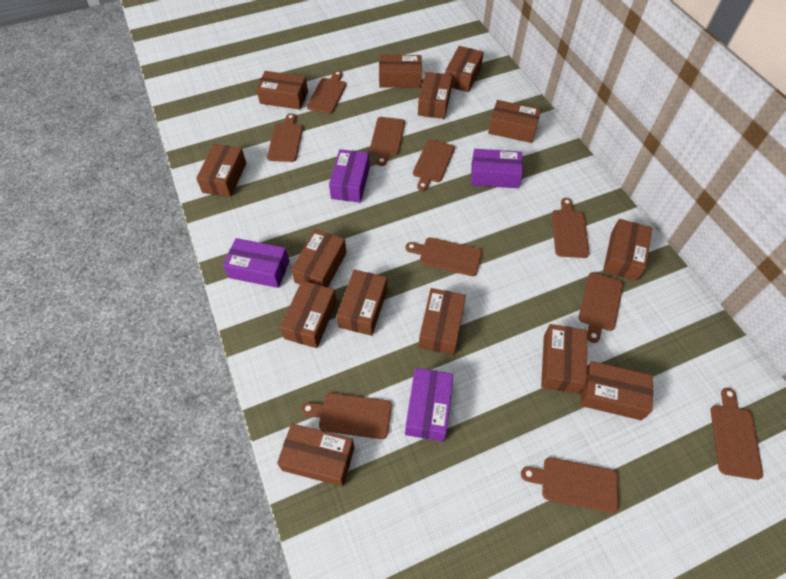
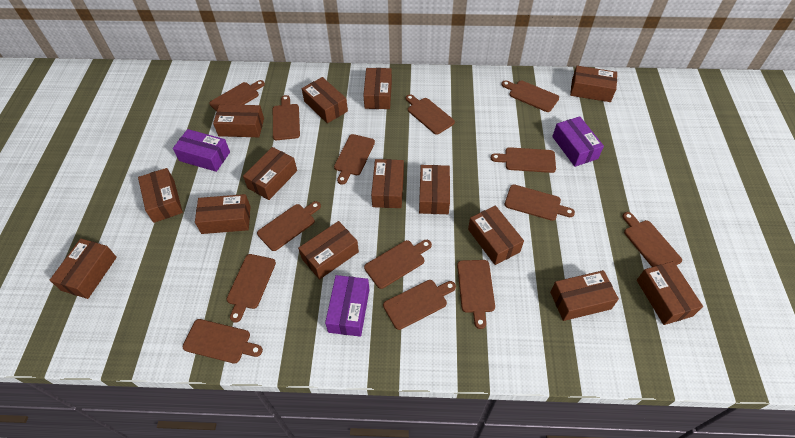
brown cutting board: 10 -> 14
purple box: 4 -> 3

